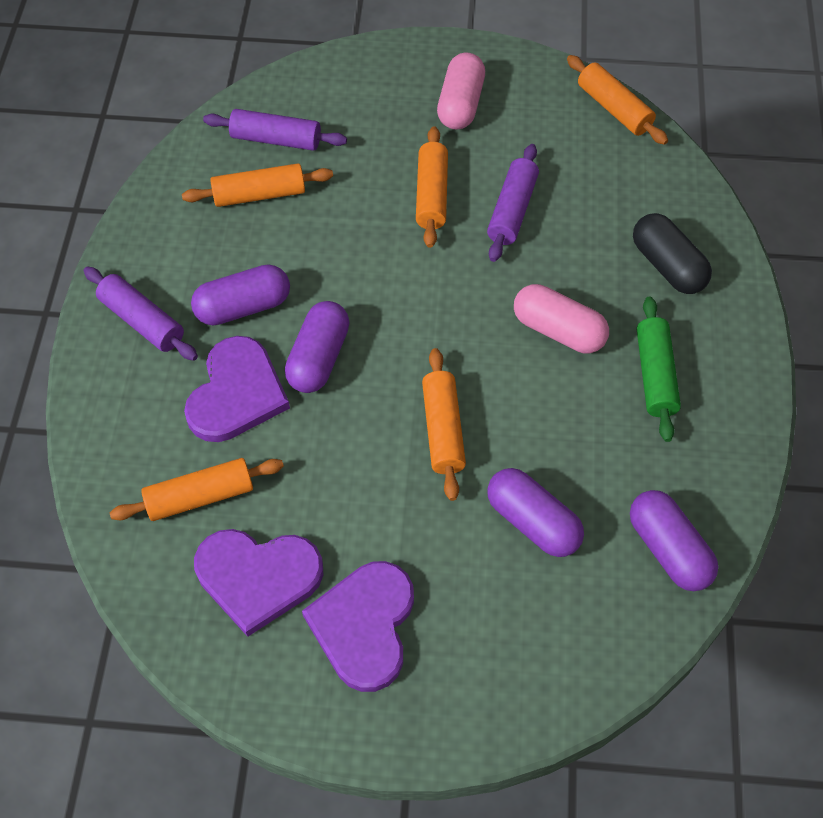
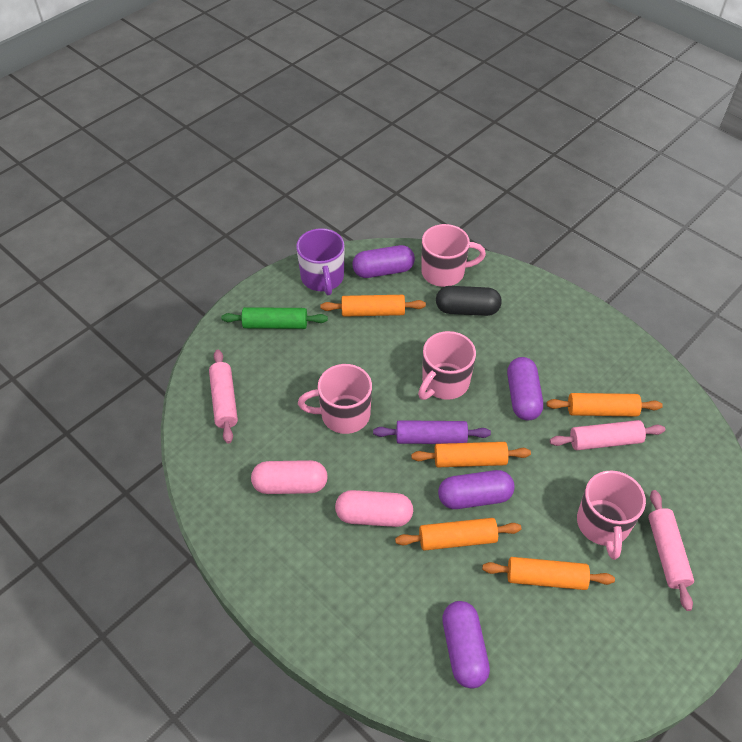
pink mug: 0 -> 4
pink rolling pin: 0 -> 3
purple heart: 3 -> 0
purple mug: 0 -> 1
purple rolling pin: 3 -> 1

